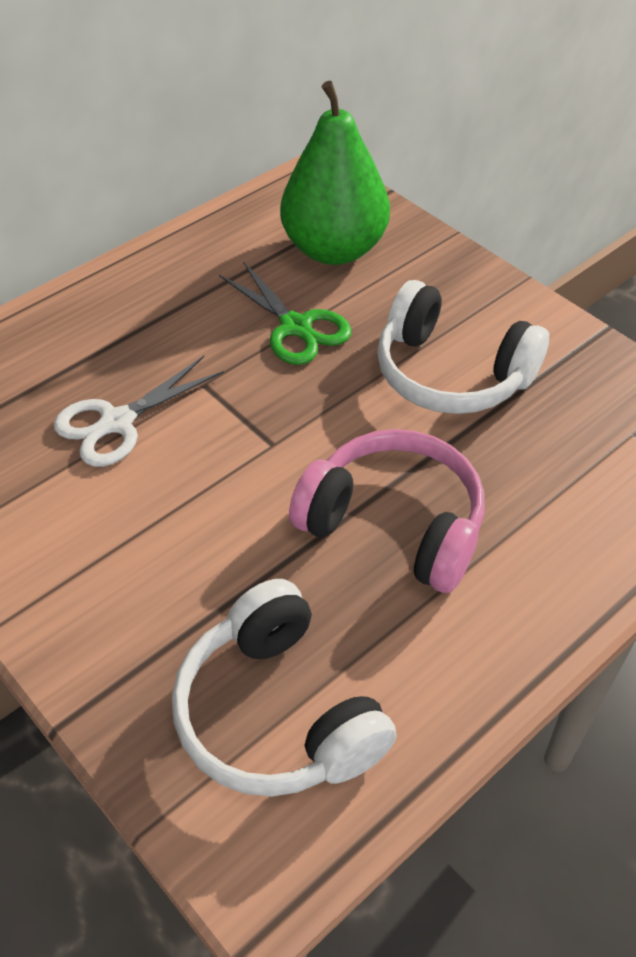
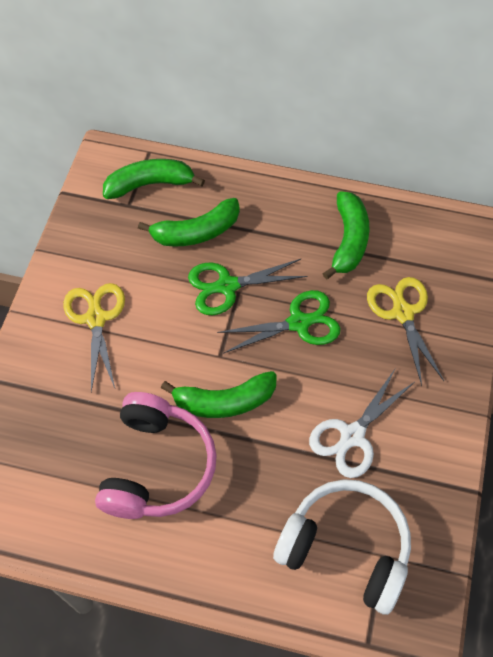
green banana: 0 -> 4
green pear: 1 -> 0
green scissors: 1 -> 2
white headphones: 2 -> 1
yellow scissors: 0 -> 2

